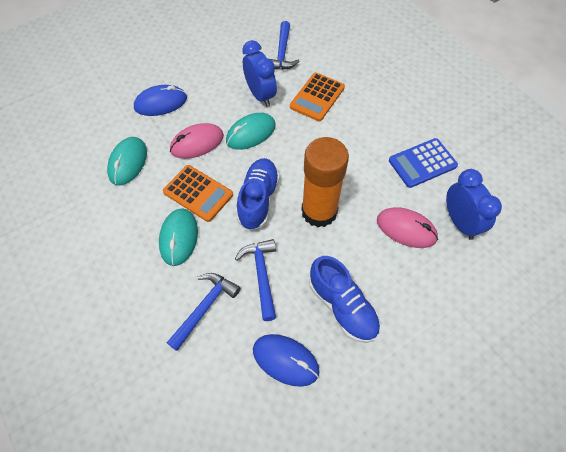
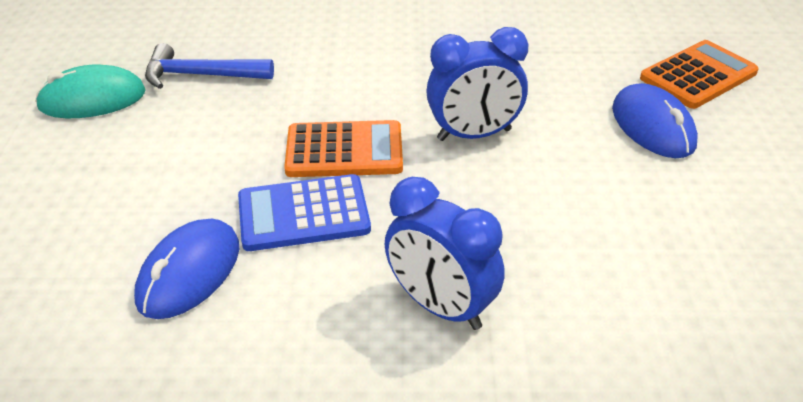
blue hammer: 3 -> 1
blue shoe: 2 -> 0
orange glue stick: 1 -> 0
pink mouse: 2 -> 0
turquoise mouse: 3 -> 1

